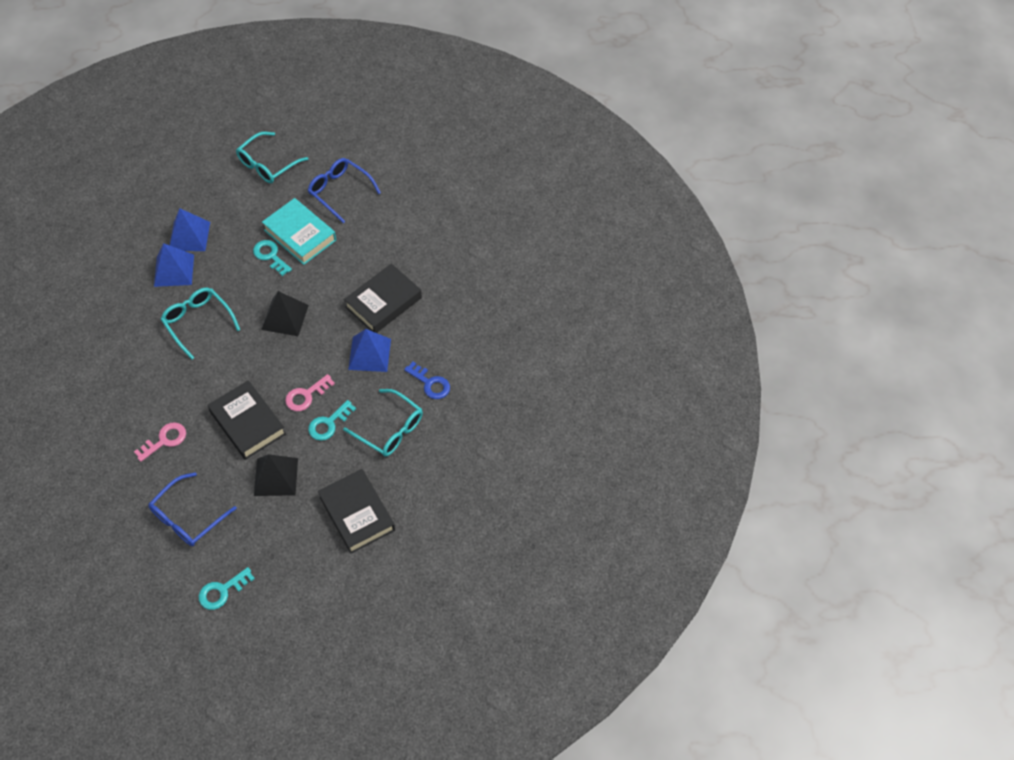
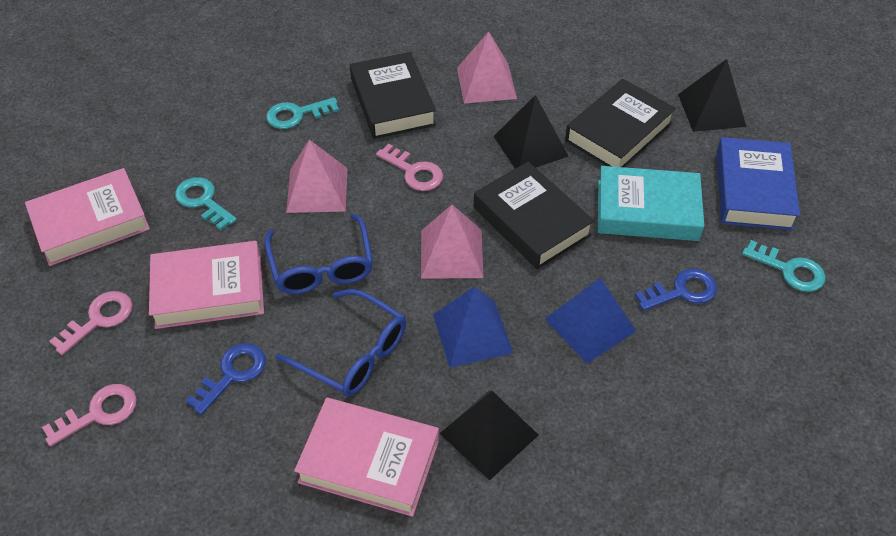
black pyramid: 2 -> 3
blue book: 0 -> 1
blue key: 1 -> 2
blue pyramid: 3 -> 2
pink book: 0 -> 3
pink key: 2 -> 3
pink pyramid: 0 -> 3
turquoise glasses: 3 -> 0

